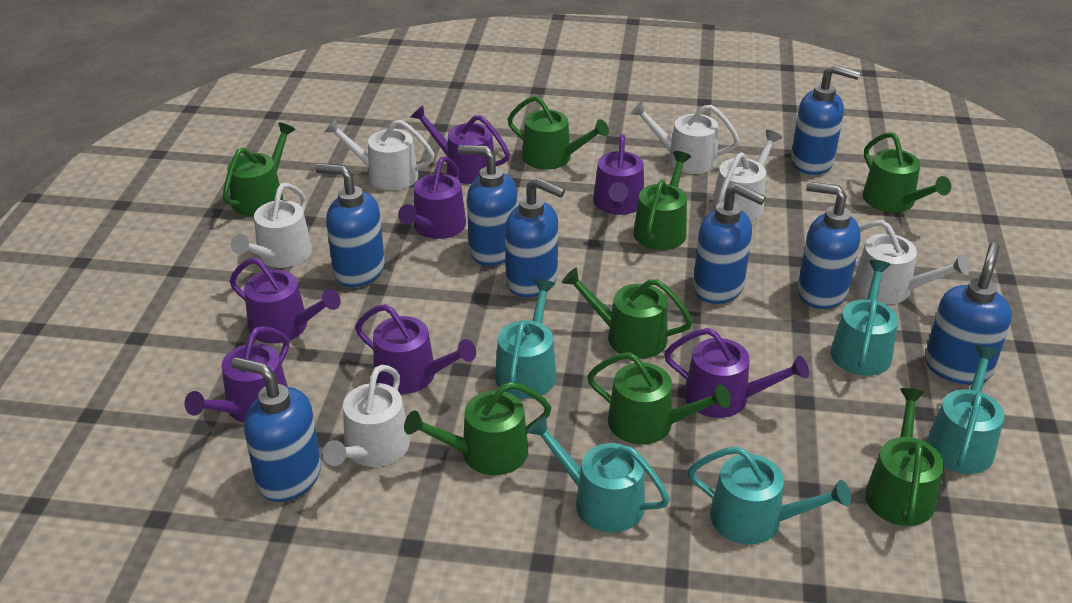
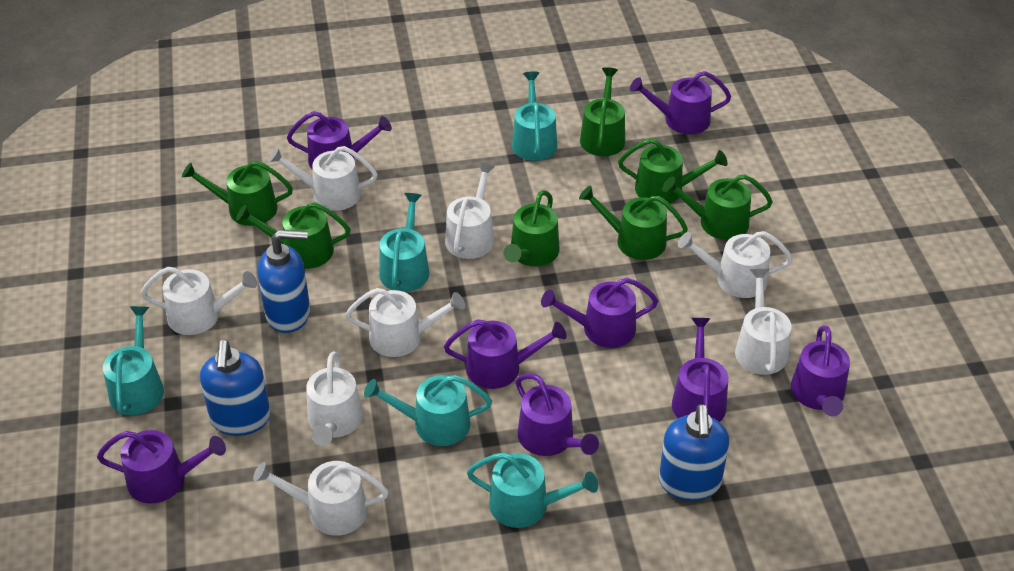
blue soap dispenser: 8 -> 3
green watering can: 8 -> 7
purple watering can: 7 -> 8
white watering can: 6 -> 8

